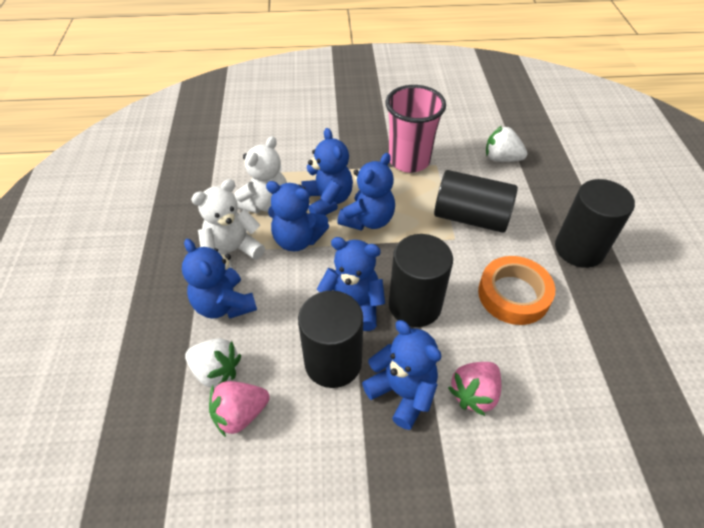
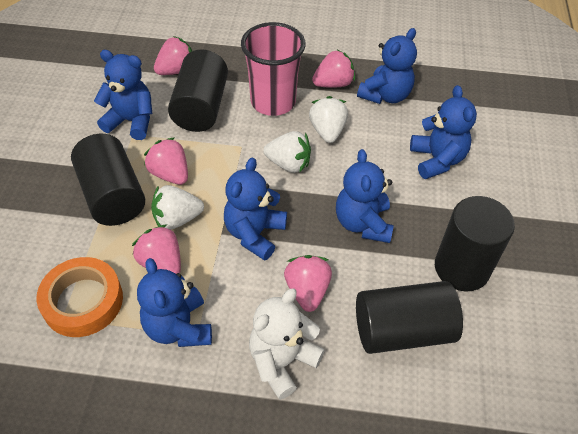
pink strawberry: 2 -> 5
white strawberry: 2 -> 3
white teddy bear: 2 -> 1

